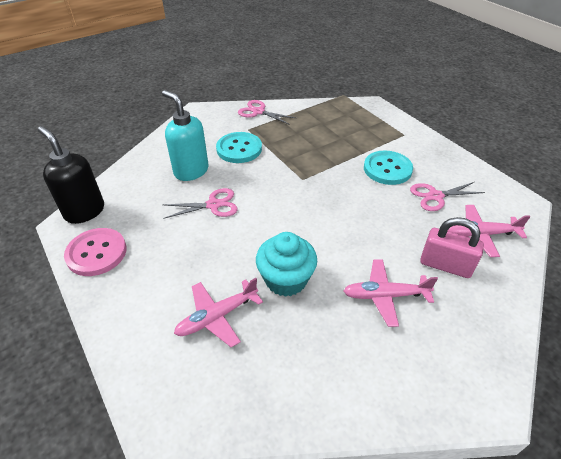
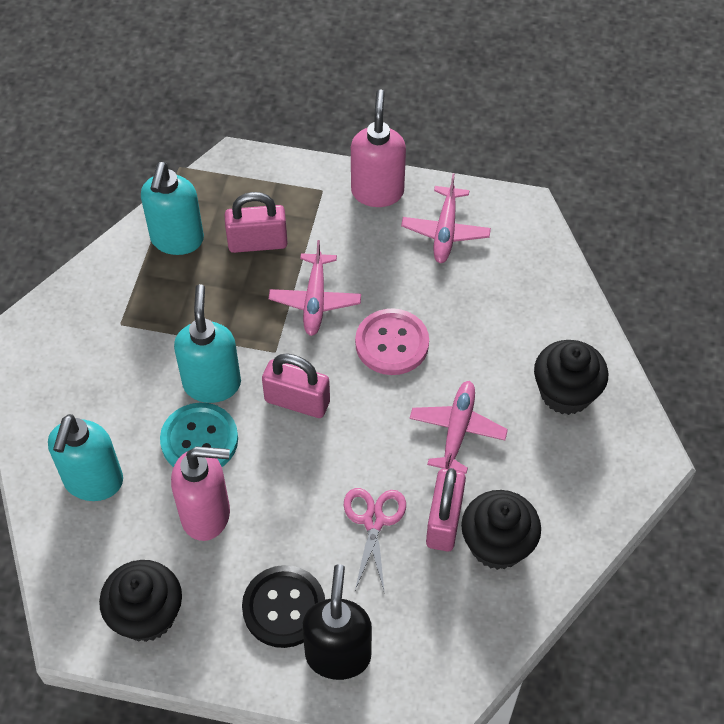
black button: 0 -> 1
black cupcake: 0 -> 3
pink padlock: 1 -> 3
pink scissors: 3 -> 1
pink soap dispenser: 0 -> 2
turquoise button: 2 -> 1
turquoise cupcake: 1 -> 0
turquoise soap dispenser: 1 -> 3

